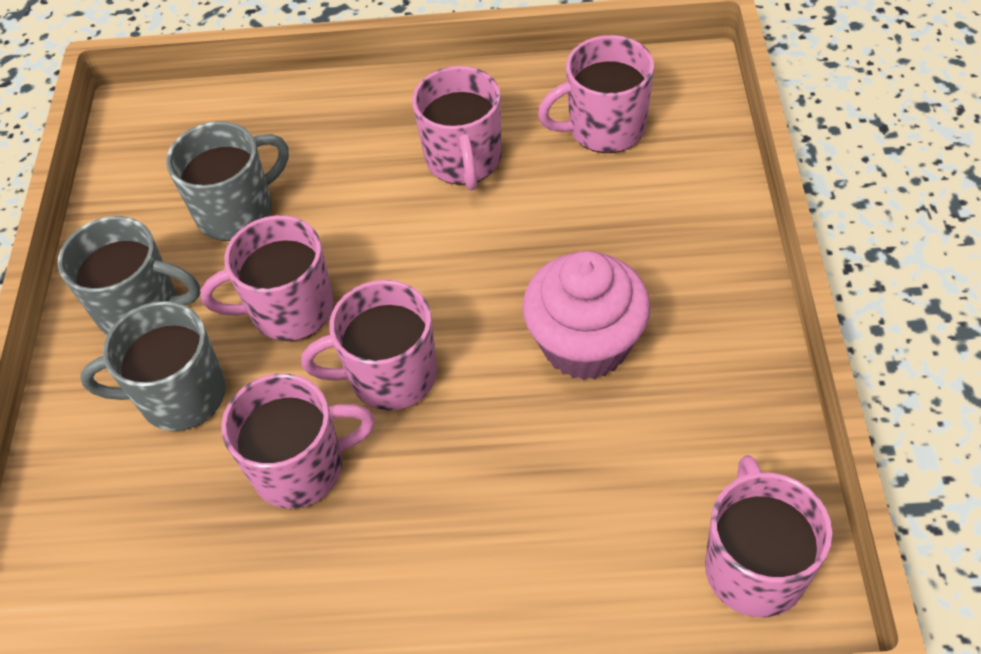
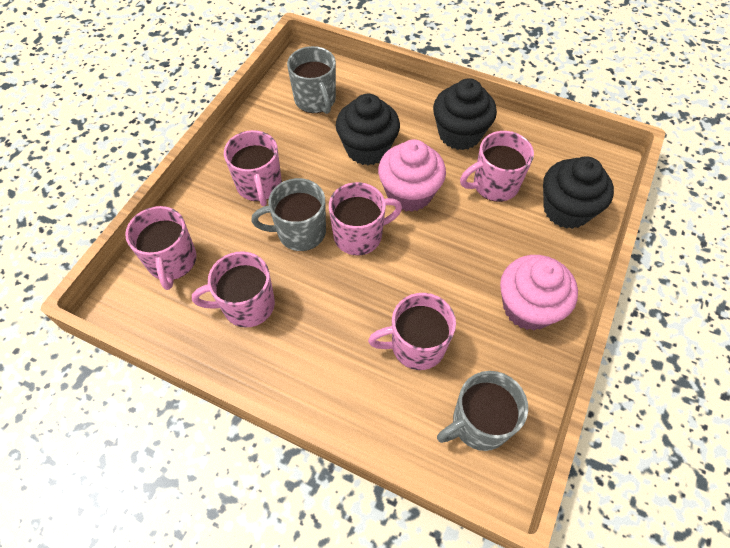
black cupcake: 0 -> 3
pink cupcake: 1 -> 2

